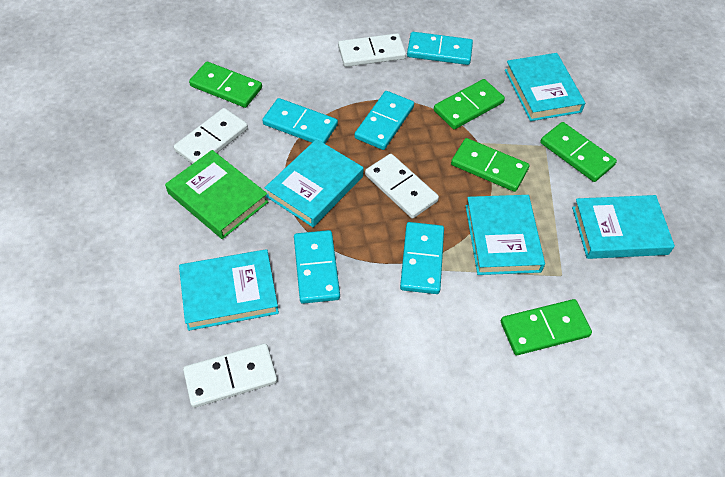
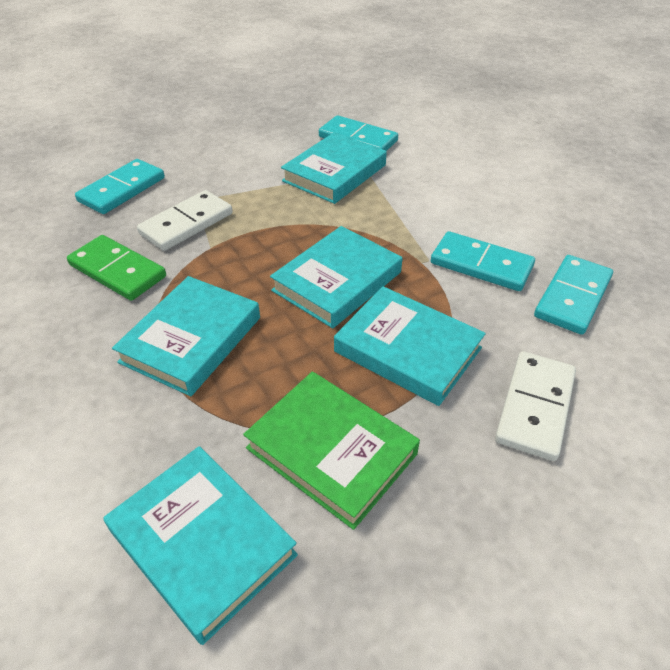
green domino: 5 -> 1
turquoise domino: 5 -> 4
white domino: 4 -> 2

